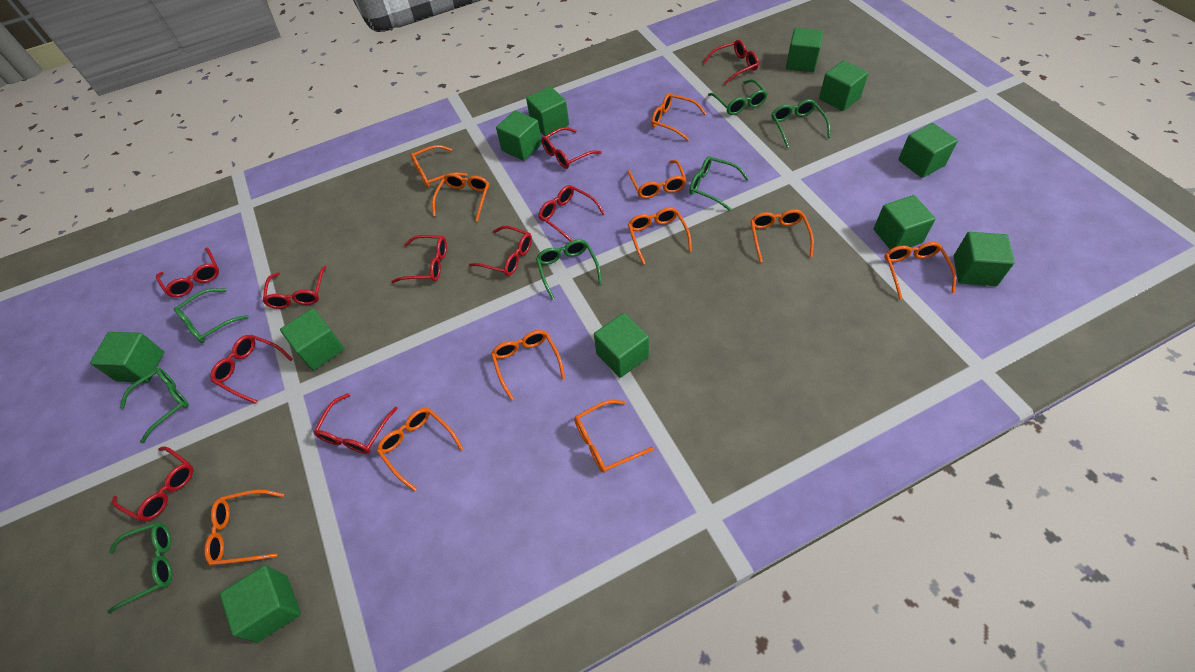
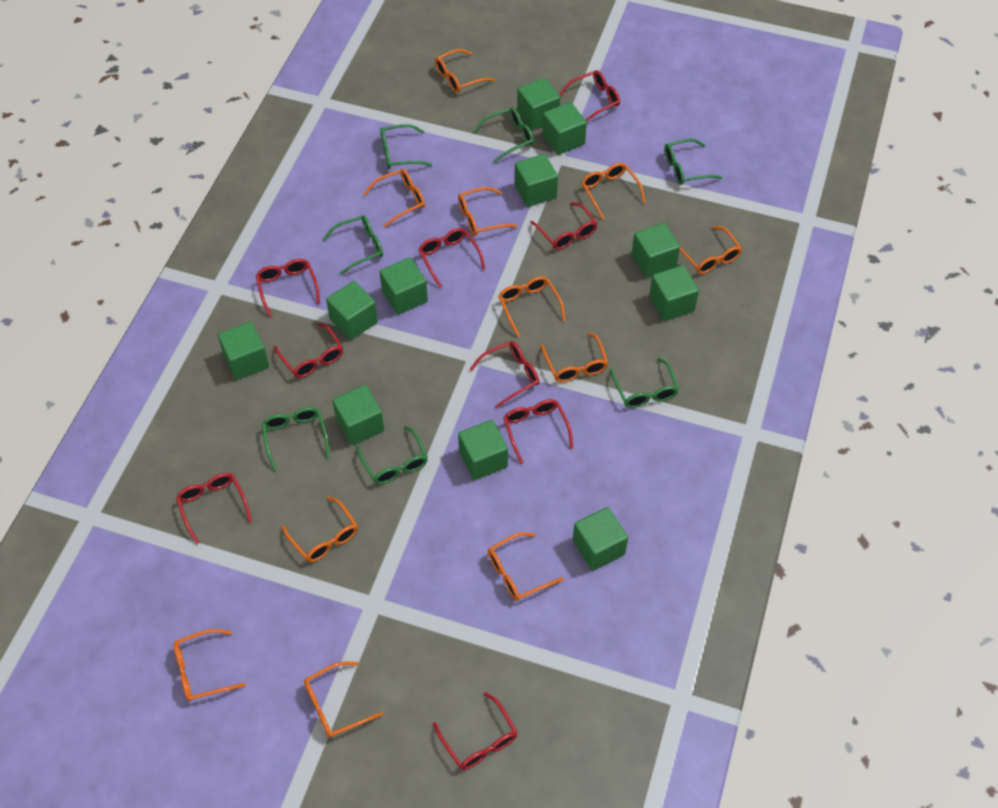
red glasses: 10 -> 9

